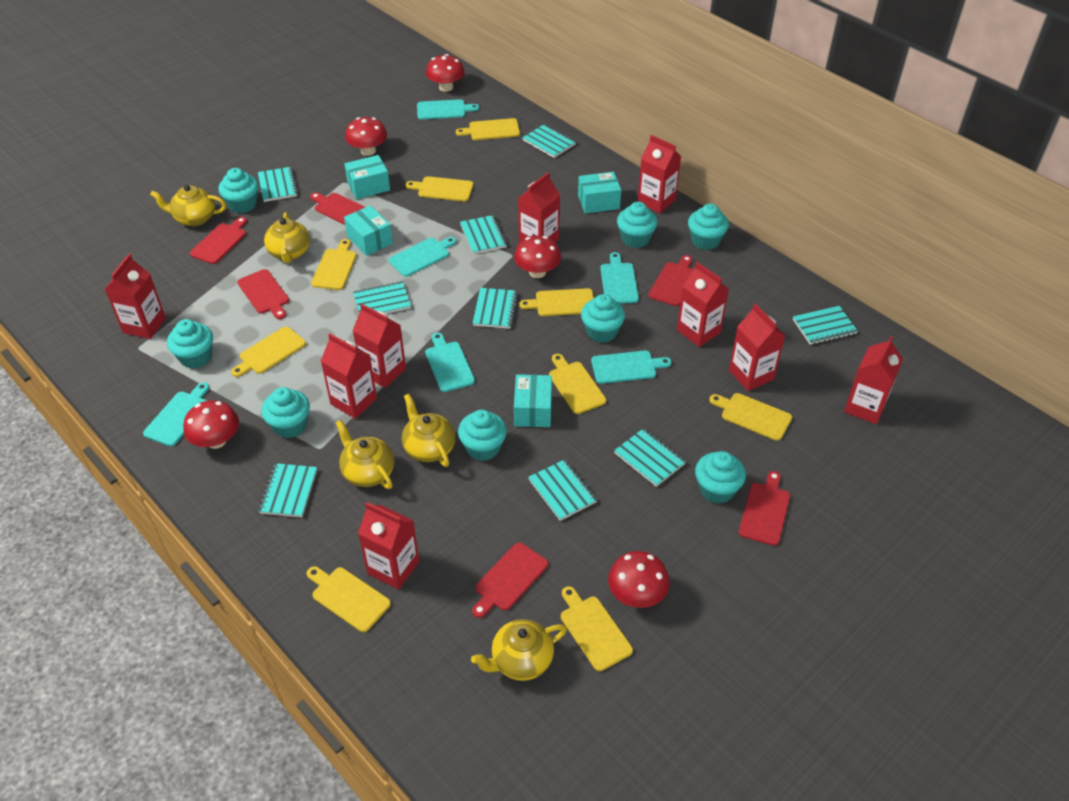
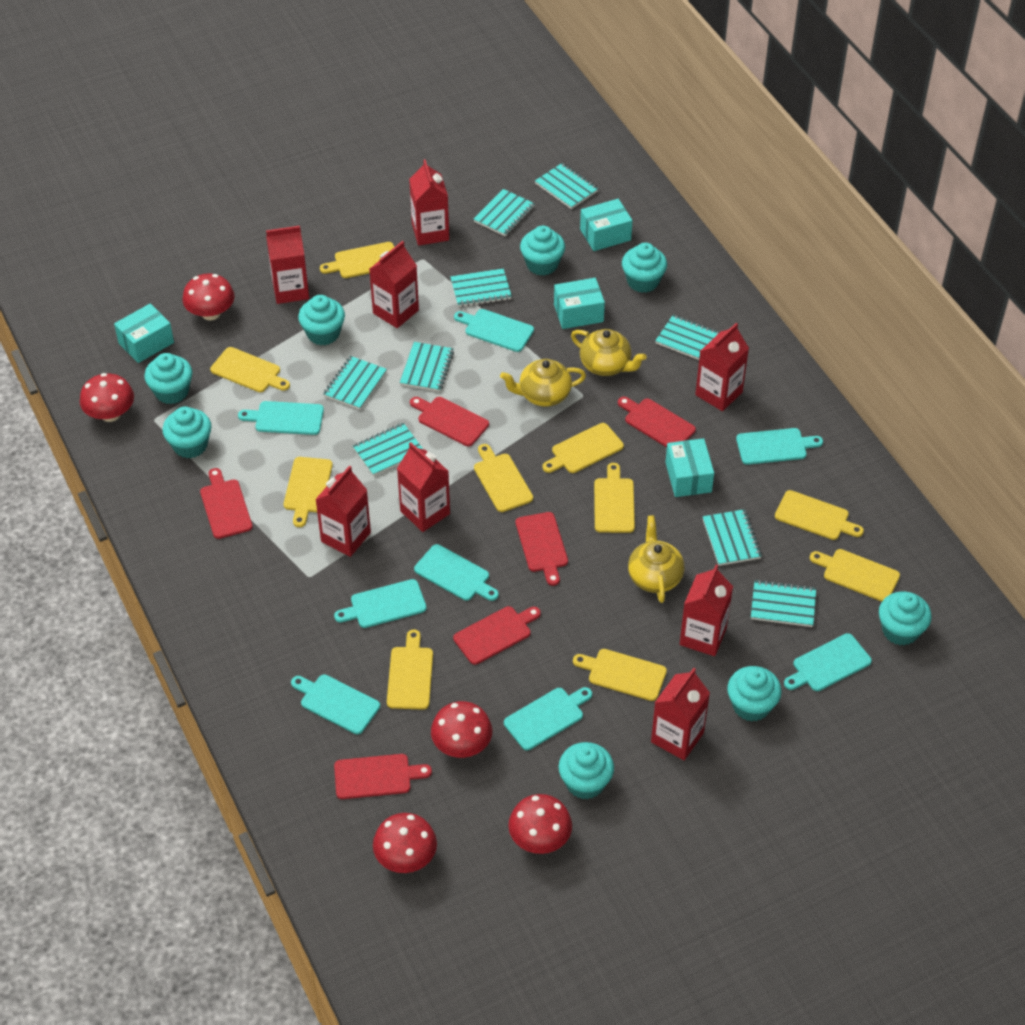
red carton: 9 -> 8
turquoise cutting board: 6 -> 8
yellow cutting board: 9 -> 10
yellow teapot: 5 -> 3

